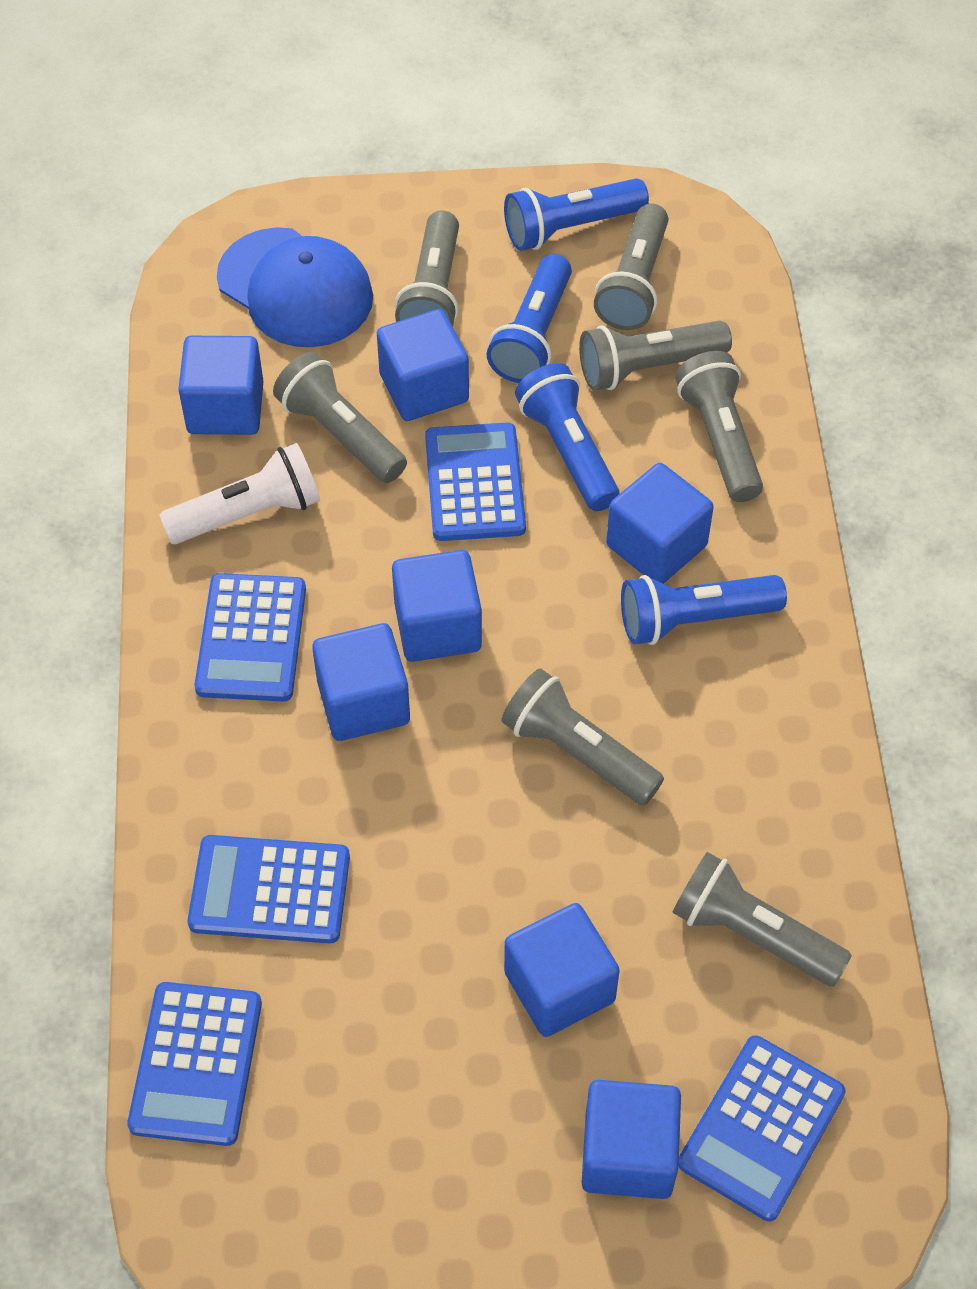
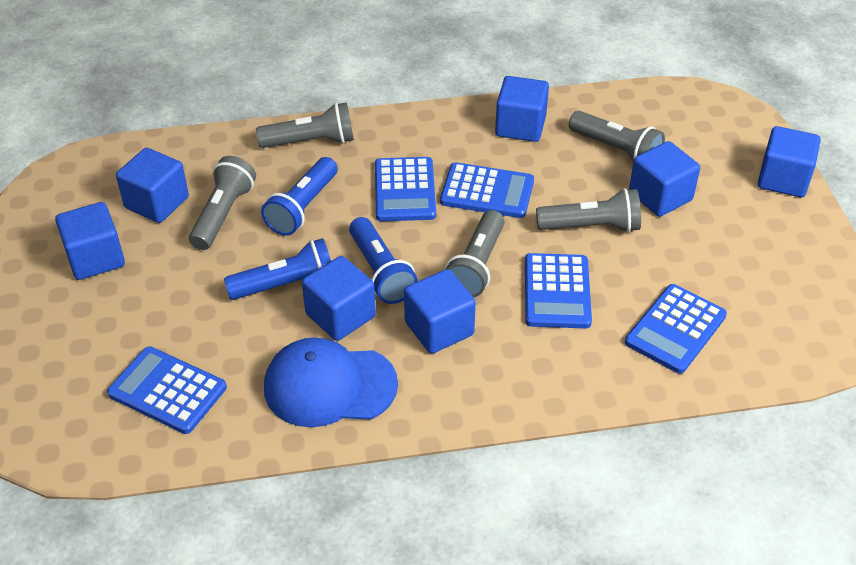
blue flashlight: 4 -> 3
grey flashlight: 7 -> 5
white flashlight: 1 -> 0

